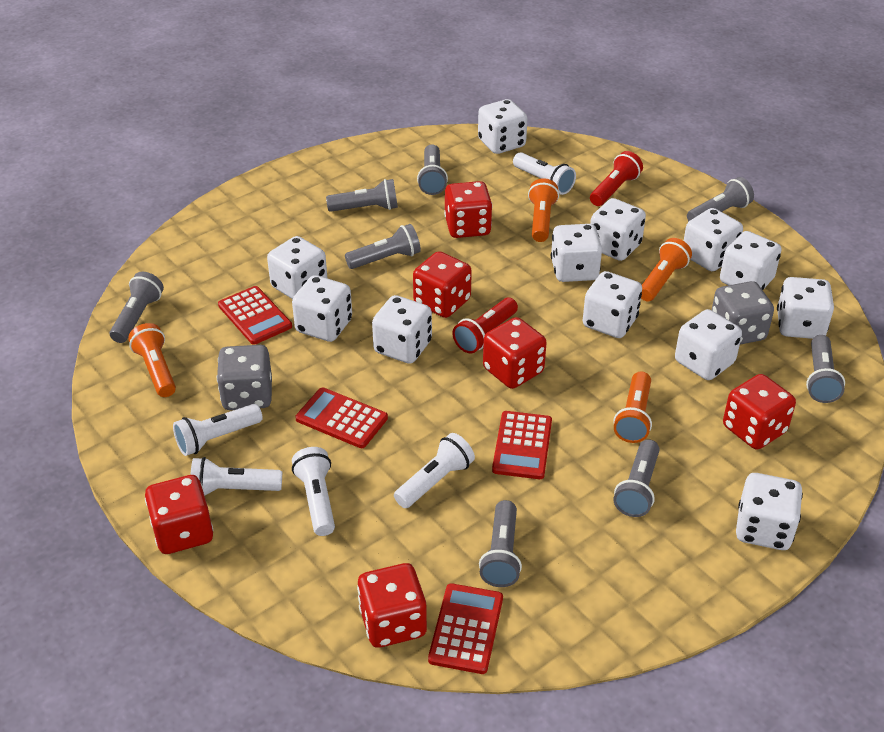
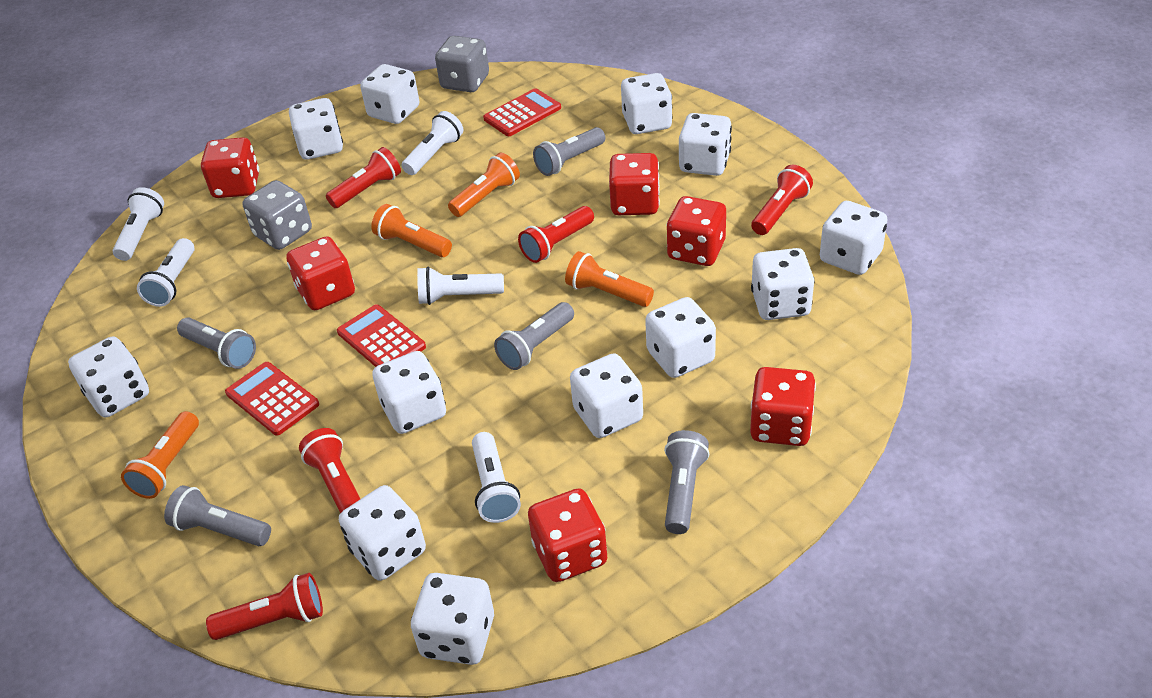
grey flashlight: 8 -> 5
red calculator: 4 -> 3
red flashlight: 2 -> 5

